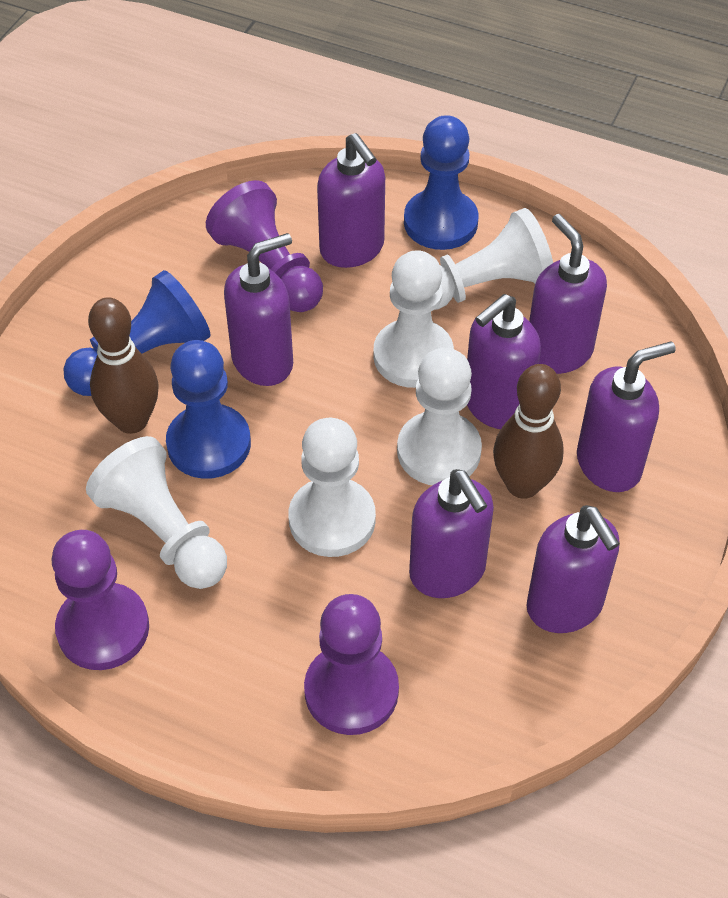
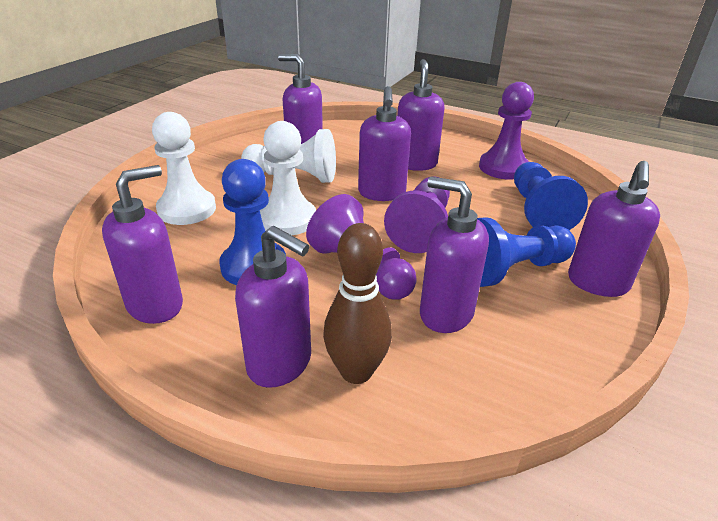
brown bowling pin: 2 -> 1
white pawn: 5 -> 3

